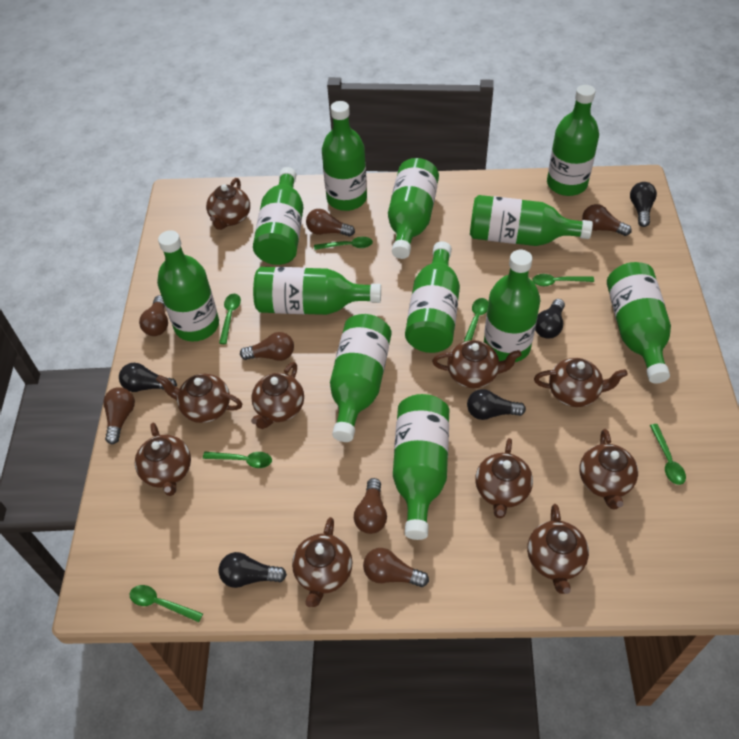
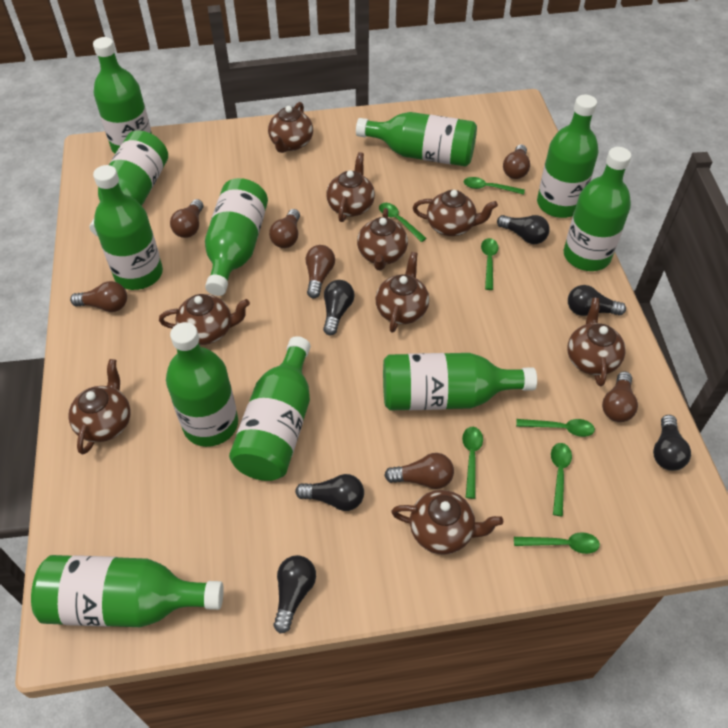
black light bulb: 5 -> 6
brown teapot: 10 -> 9
green bottle: 12 -> 11

